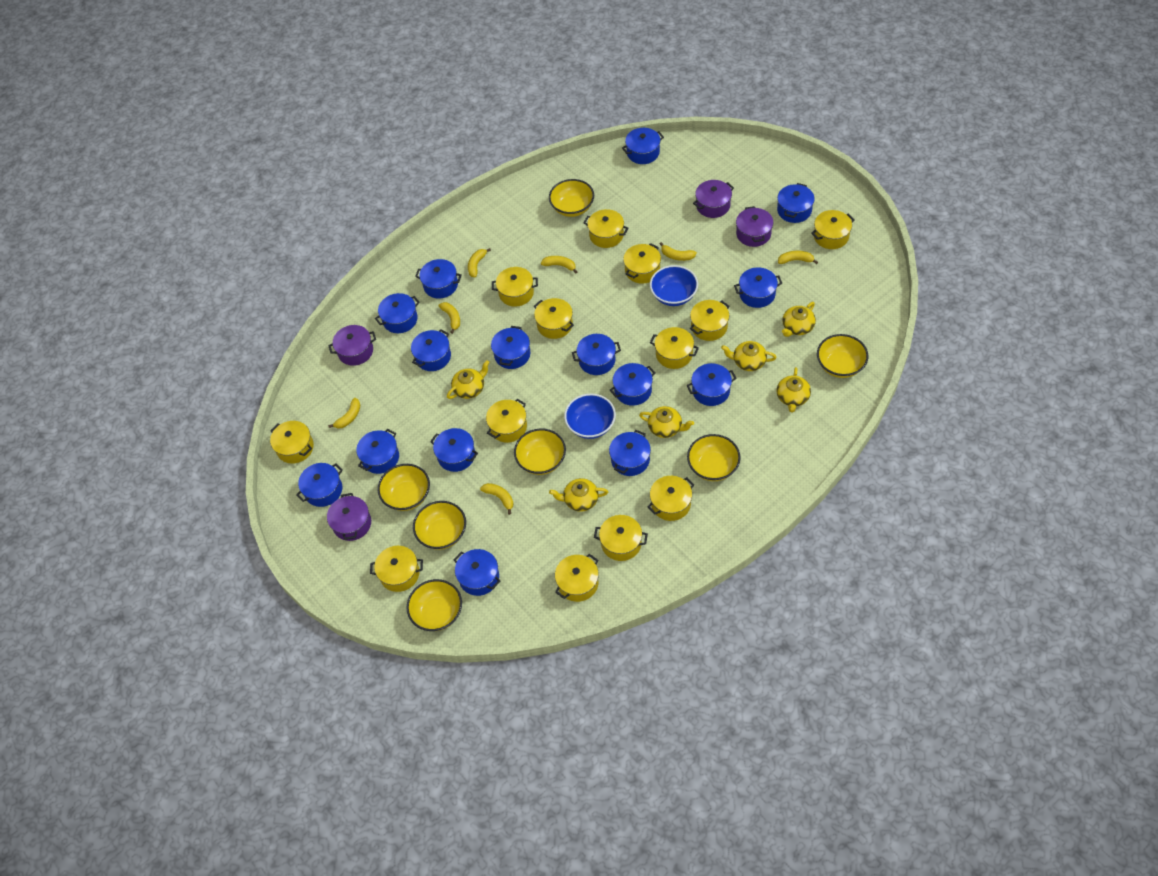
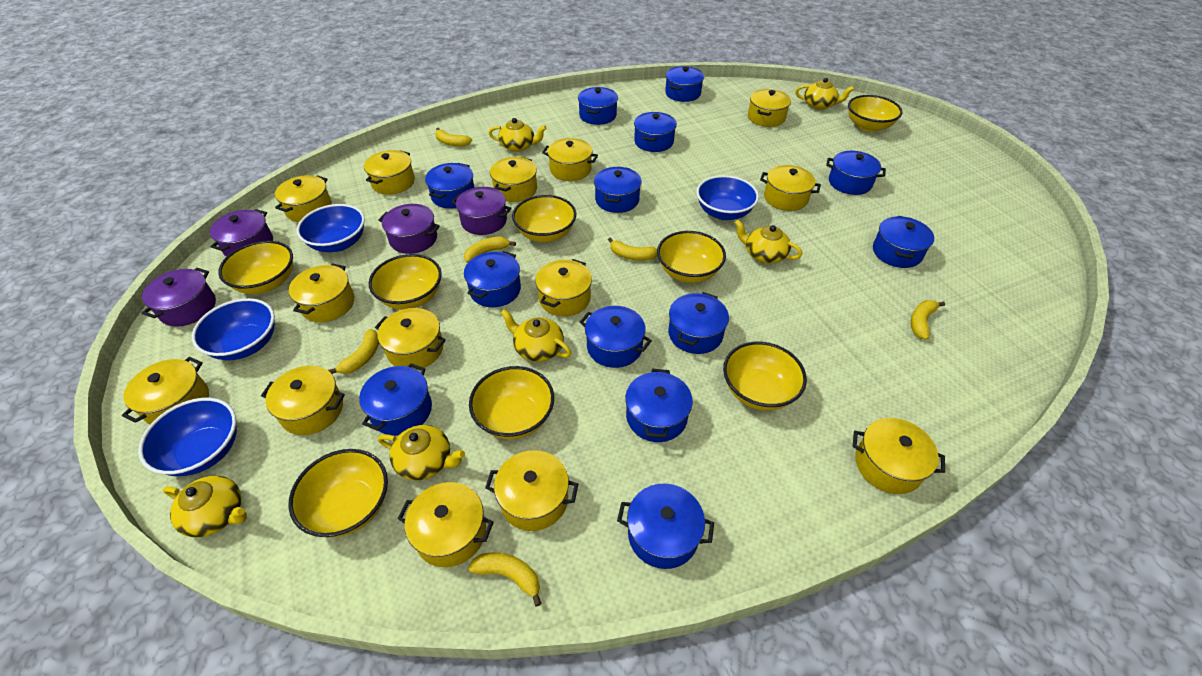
blue bowl: 2 -> 4
blue pot: 15 -> 13
yellow banana: 7 -> 6
yellow bowl: 7 -> 8
yellow pot: 13 -> 14

